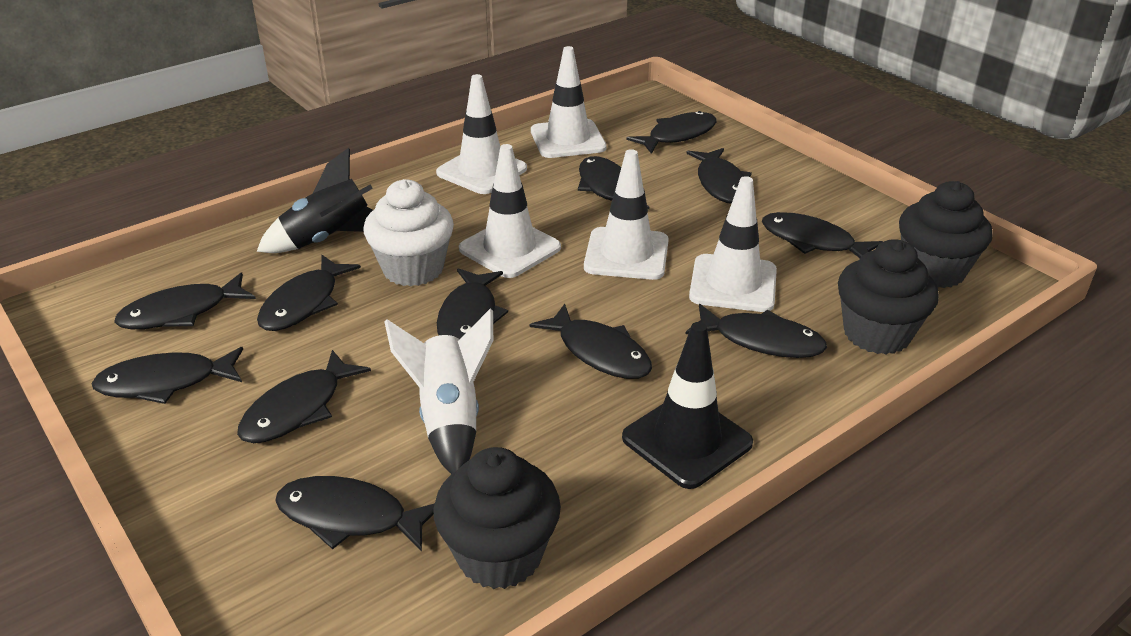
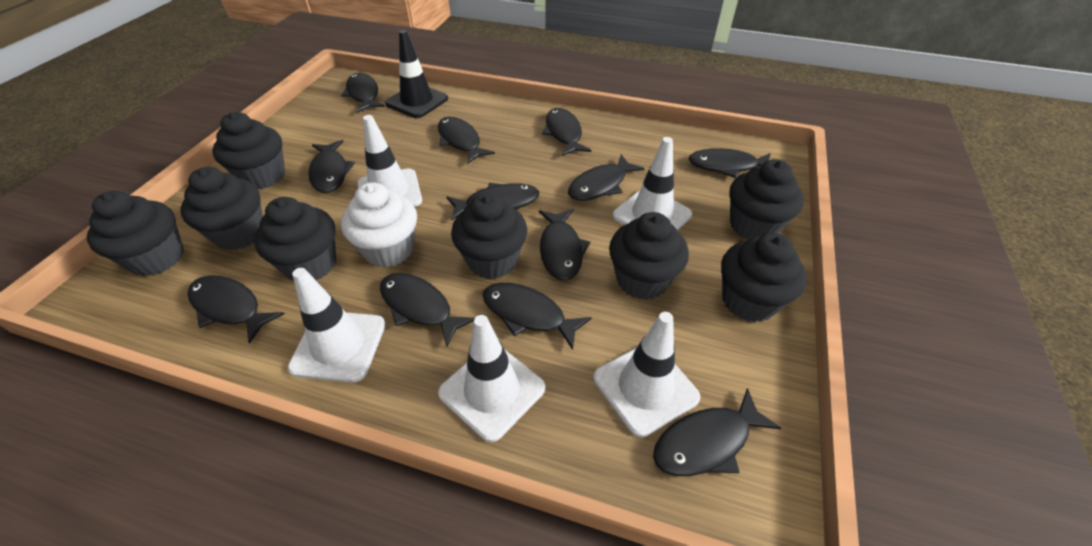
black cupcake: 3 -> 8
black rocket: 1 -> 0
white rocket: 1 -> 0

